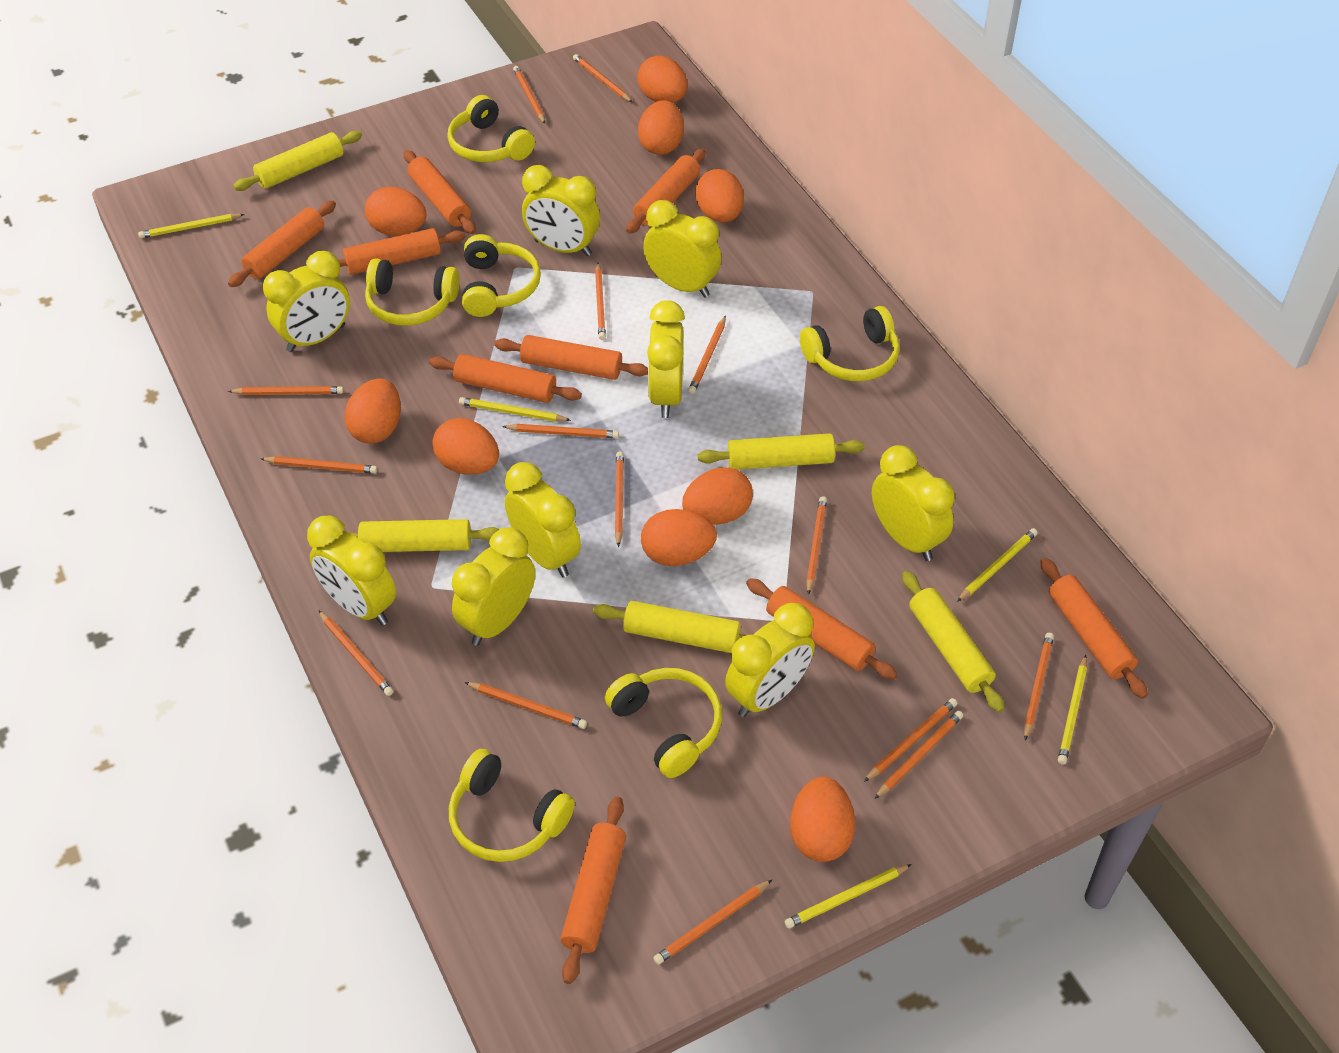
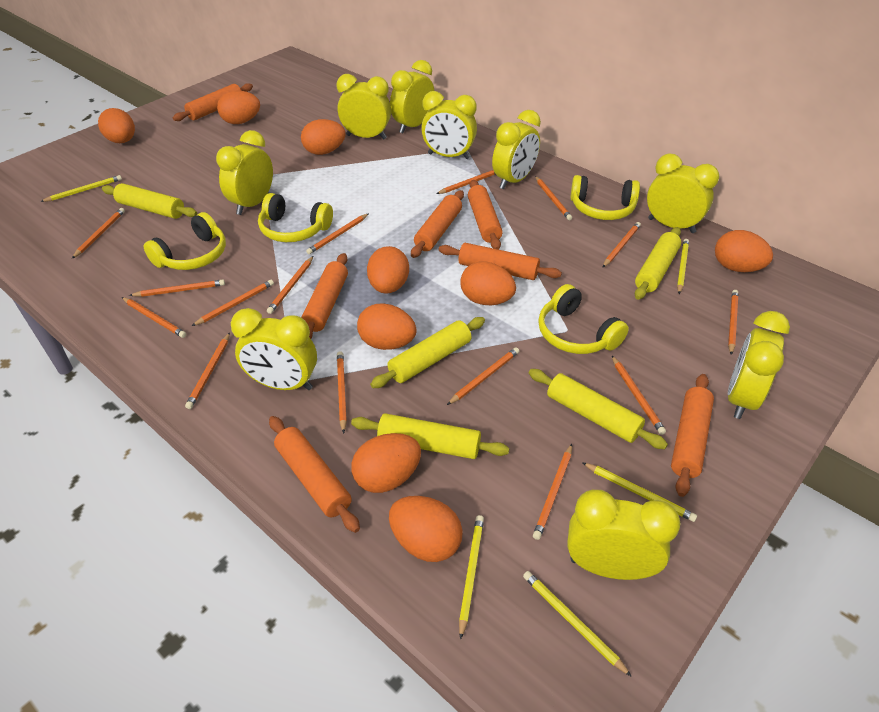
orange rolling pin: 9 -> 7
yellow headphones: 6 -> 4

